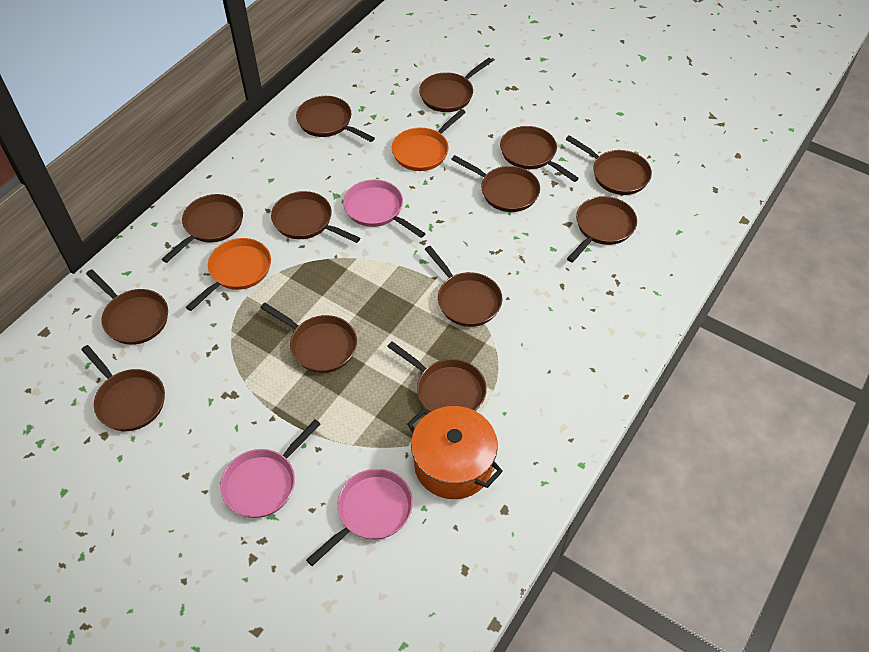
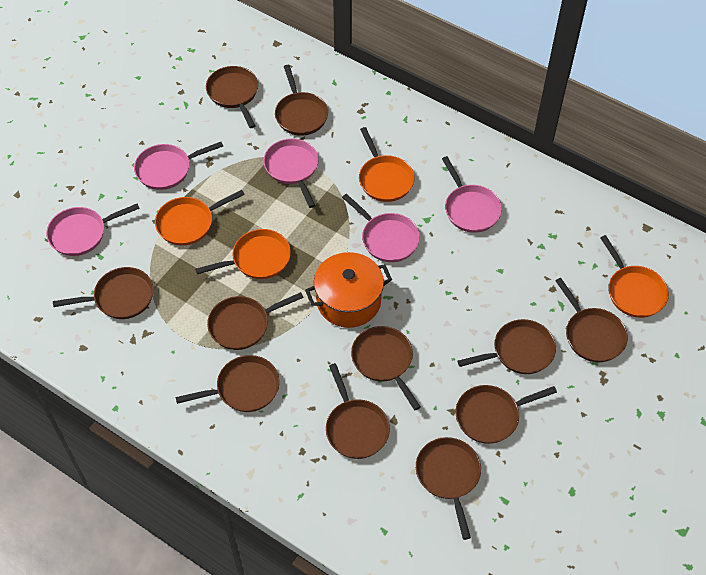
brown pan: 13 -> 11
orange pan: 2 -> 4
pink pan: 3 -> 5

